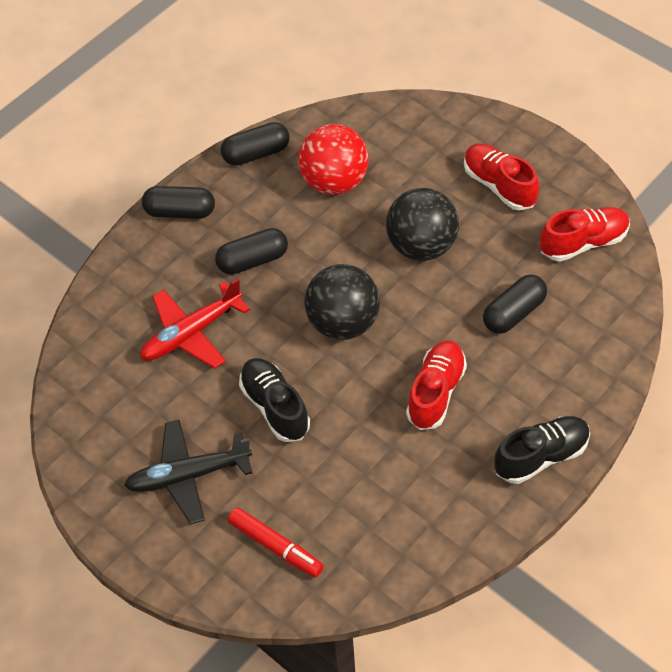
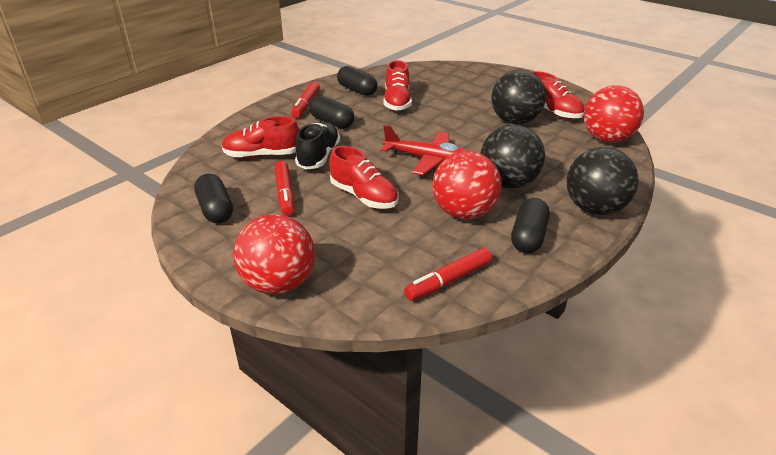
black ball: 2 -> 3
black plane: 1 -> 0
black shoe: 2 -> 1
red ball: 1 -> 3
red marker: 1 -> 3
red shoe: 3 -> 4

